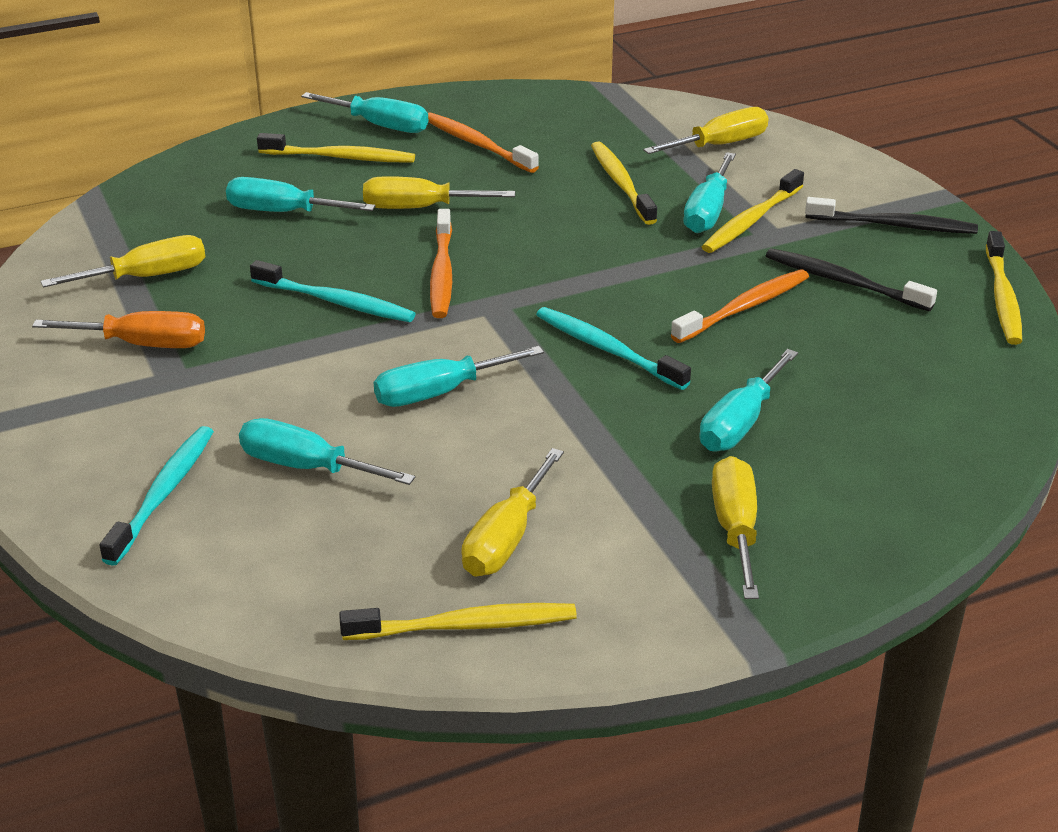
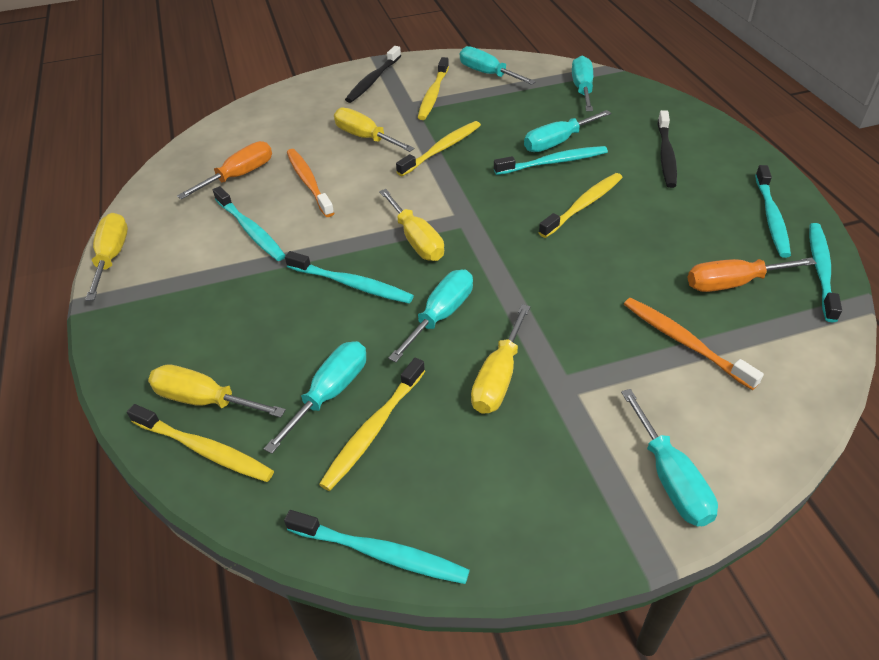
orange screwdriver: 1 -> 2
orange toothbrush: 3 -> 2
turquoise toothbrush: 3 -> 6

